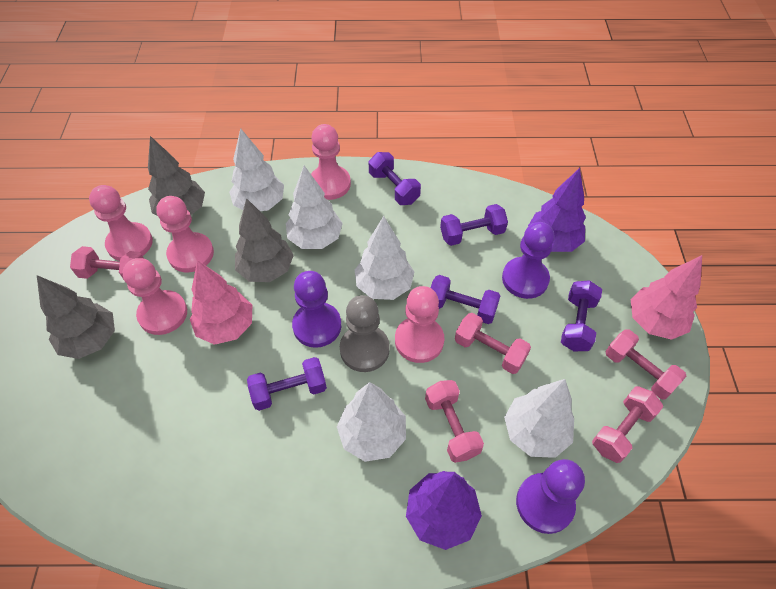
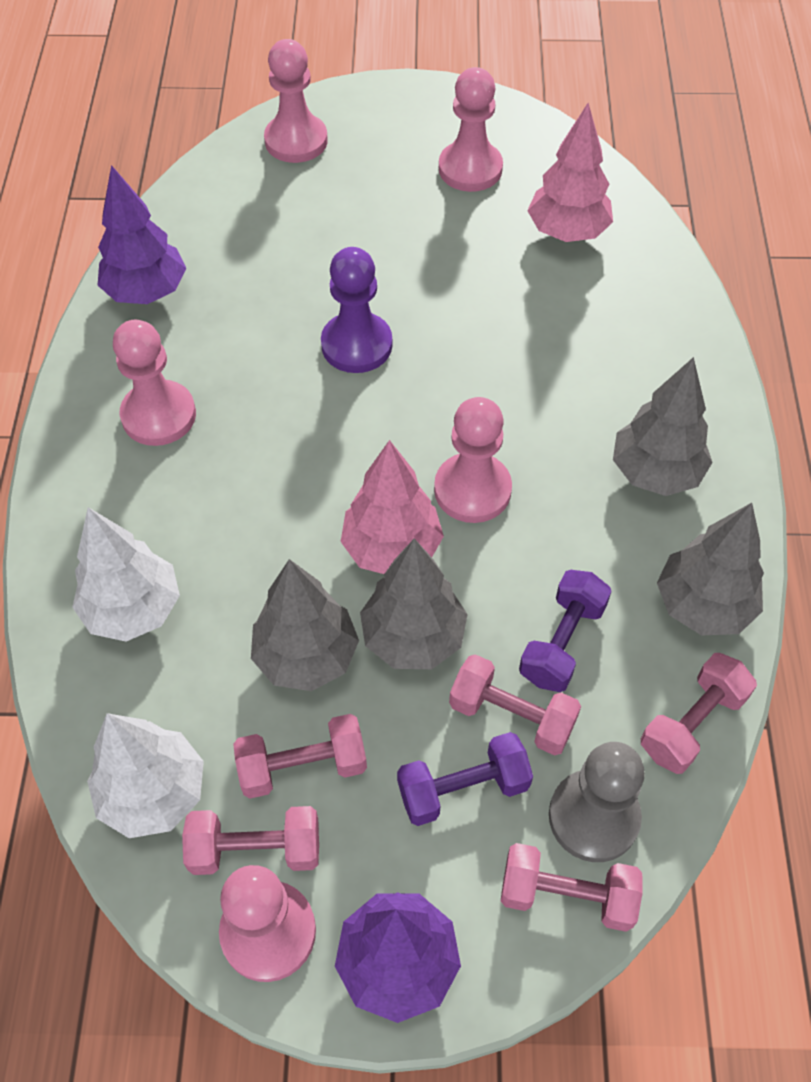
grey tree: 3 -> 4
purple dumbbell: 5 -> 2
purple pawn: 3 -> 1
white tree: 5 -> 2

